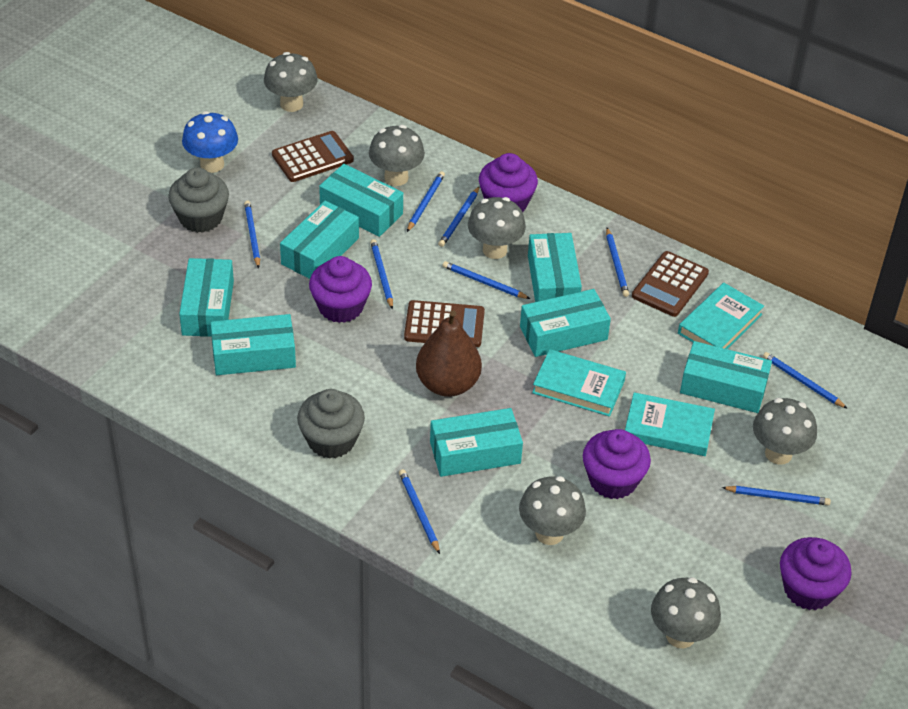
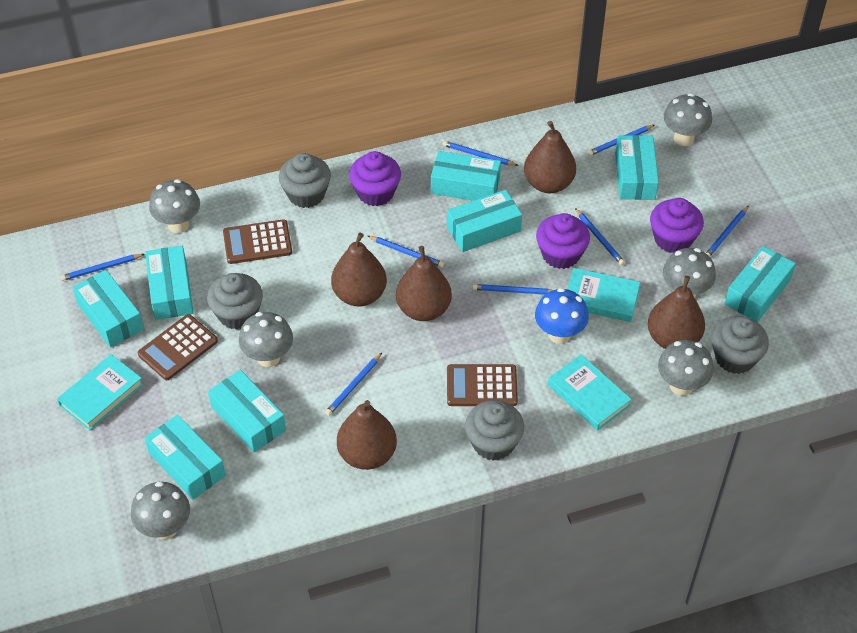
blue pencil: 9 -> 8
brown pear: 1 -> 5
grey cupcake: 2 -> 4
purple cupcake: 4 -> 3

